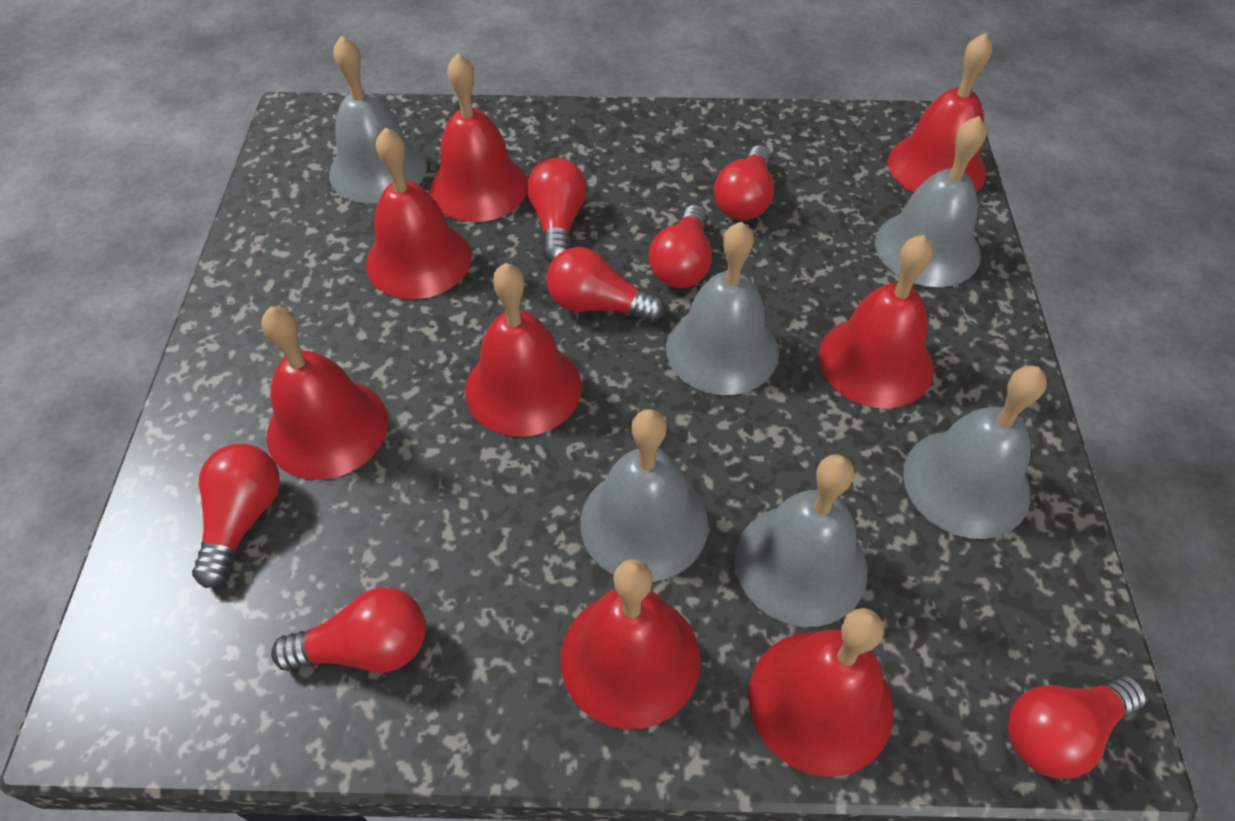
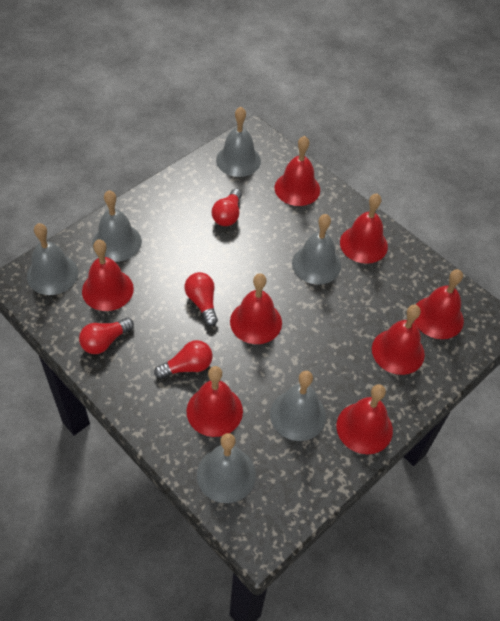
red light bulb: 7 -> 4

